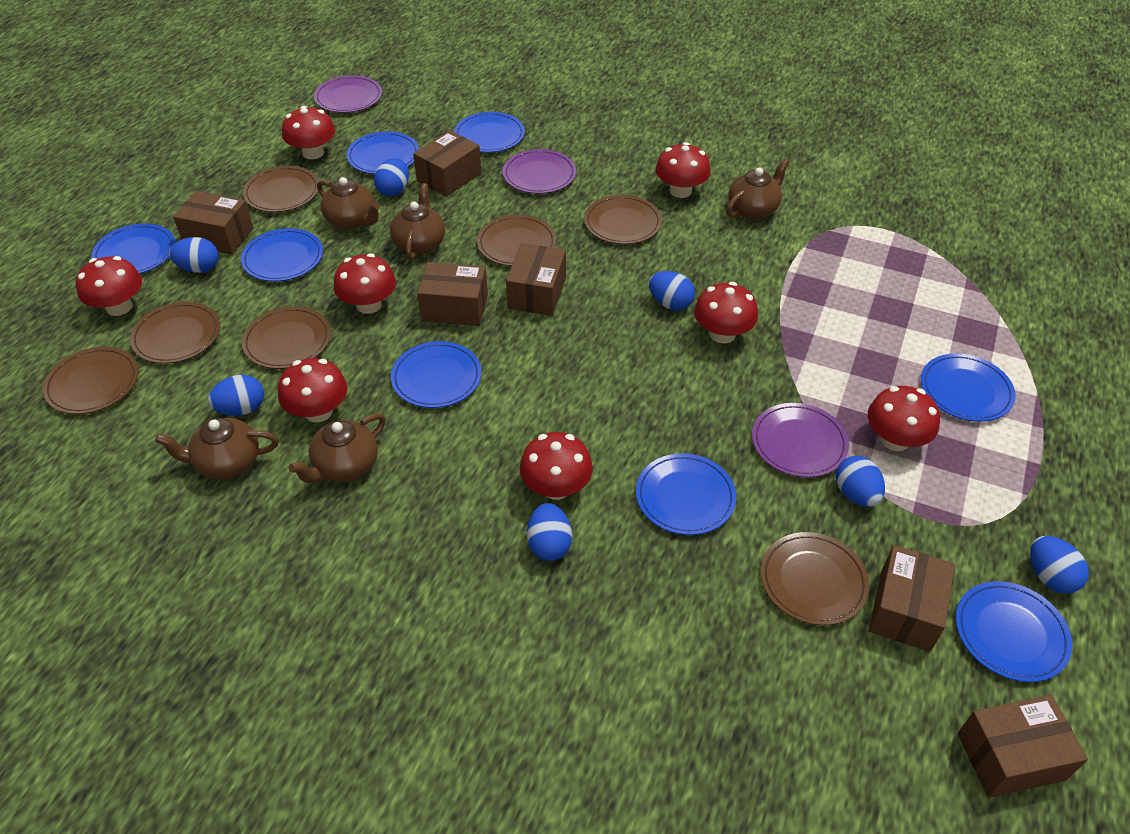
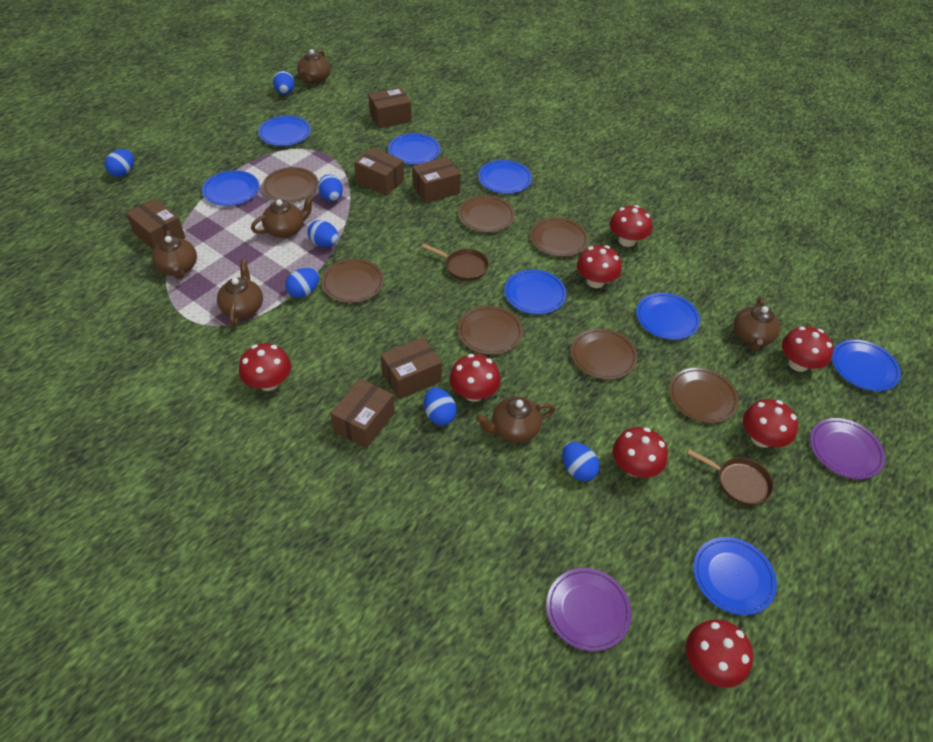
brown pan: 0 -> 2
brown teapot: 5 -> 6
purple plate: 3 -> 2

